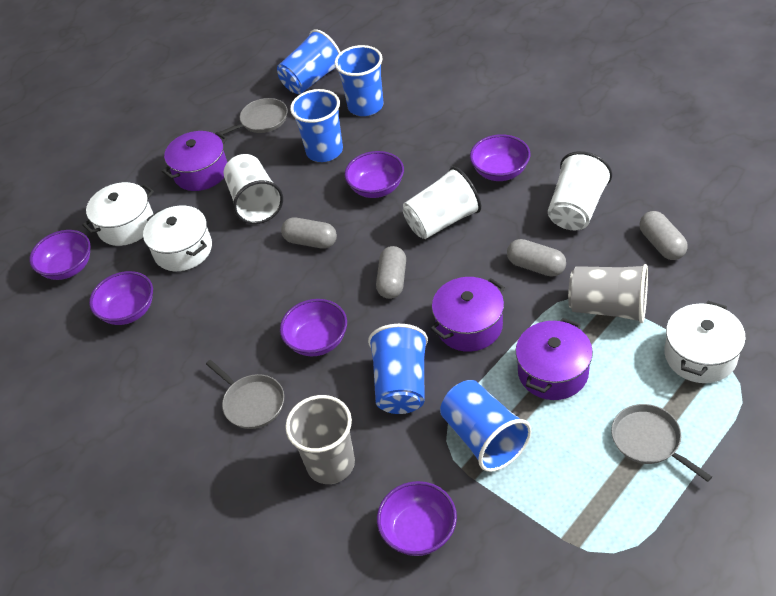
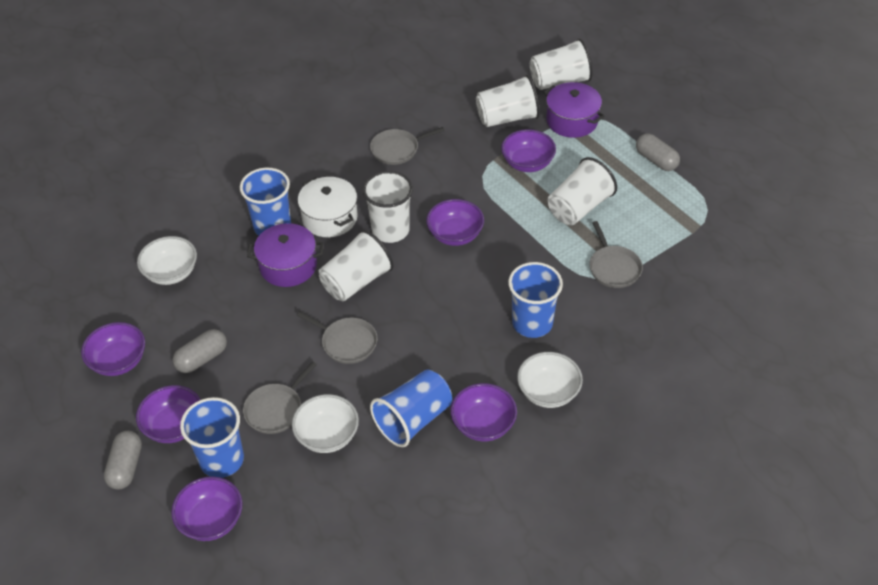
blue cup: 5 -> 4
grey capsule: 4 -> 3
grey cup: 2 -> 0
grey pan: 3 -> 4
purple pot: 3 -> 2
white bowl: 0 -> 3
white cup: 3 -> 5
white pot: 3 -> 1

